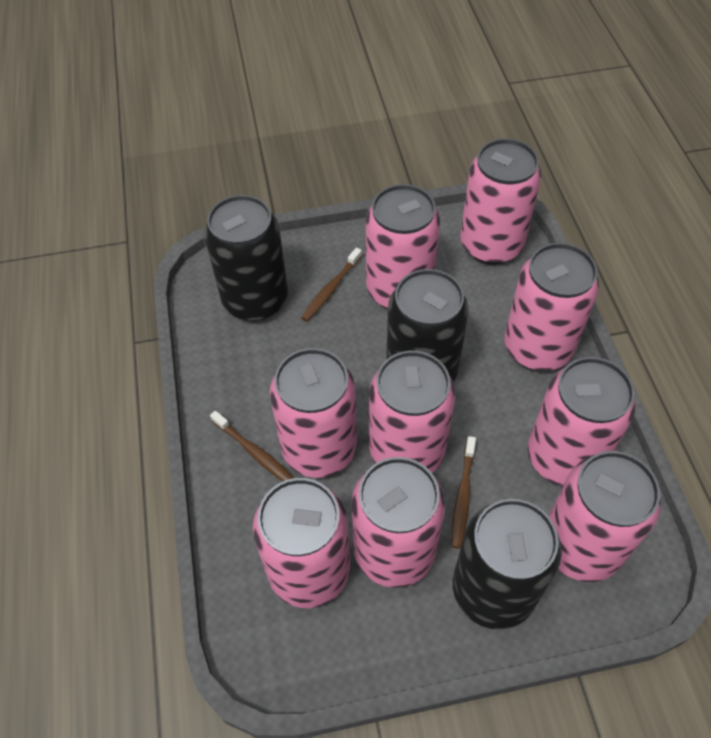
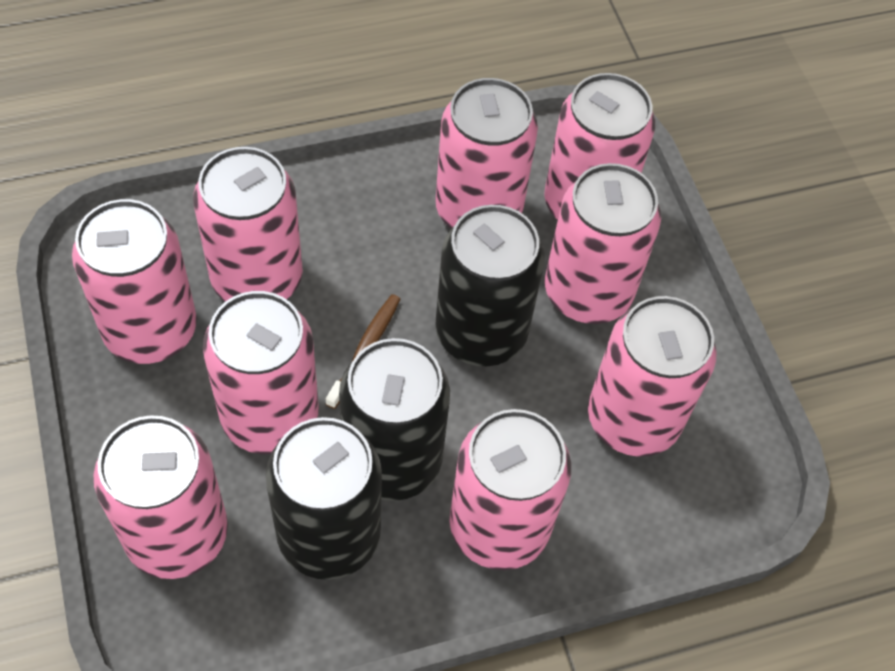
brown toothbrush: 3 -> 1

